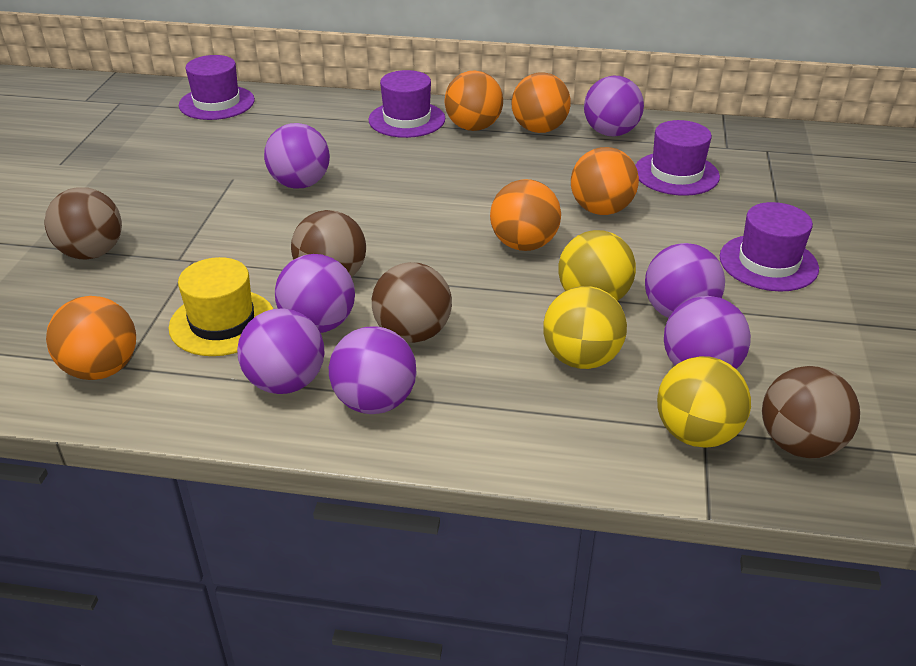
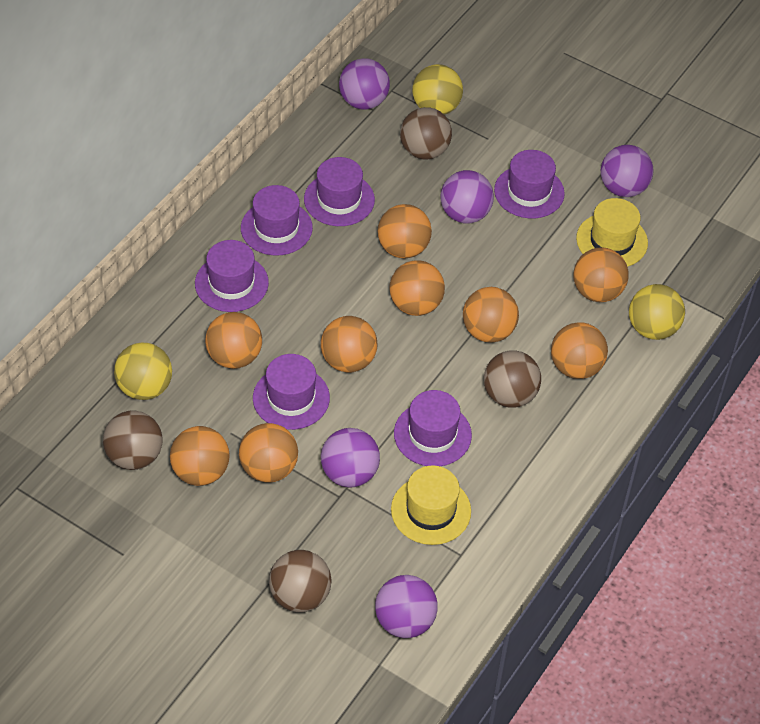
orange ball: 5 -> 9
purple ball: 7 -> 5
purple hat: 4 -> 6
yellow hat: 1 -> 2

